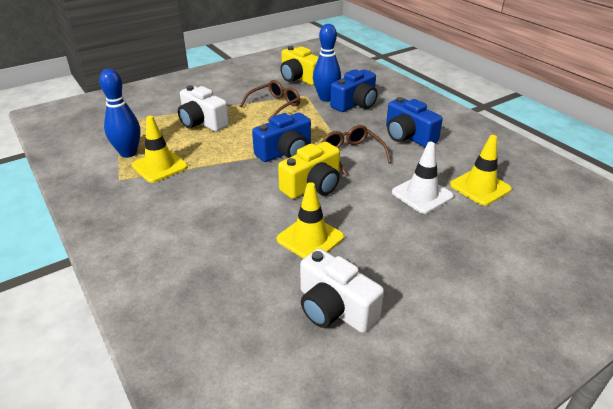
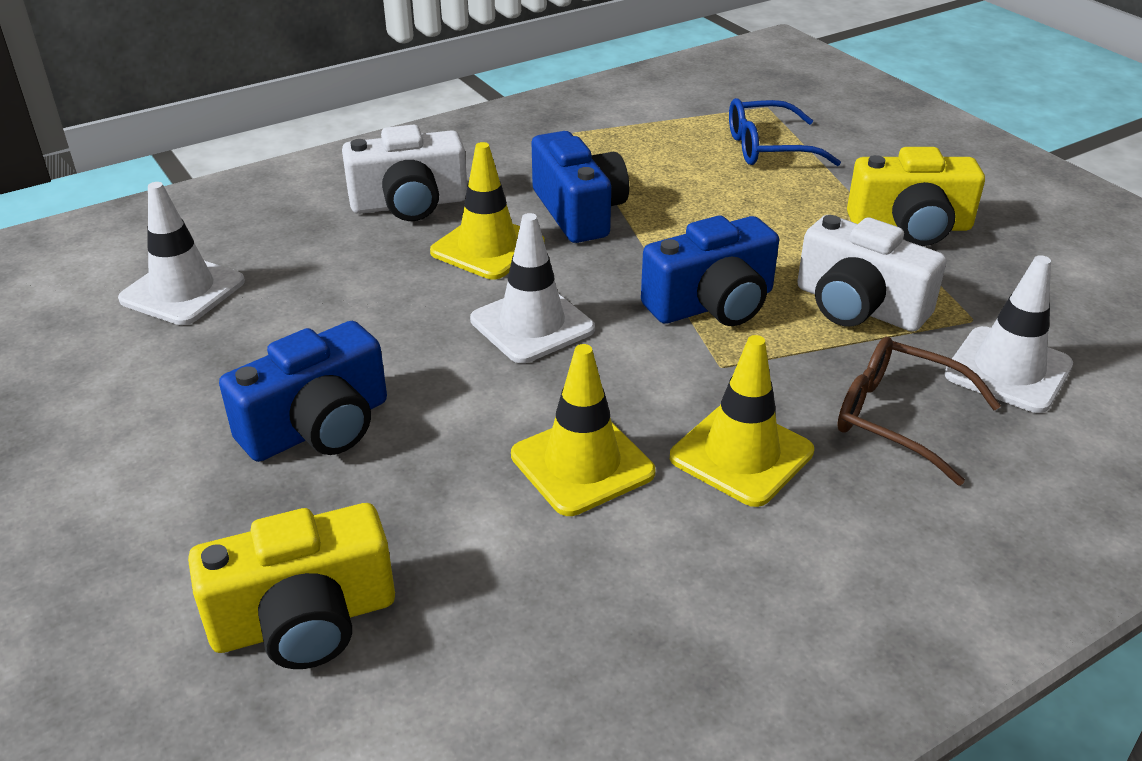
blue bowling pin: 2 -> 0
blue glasses: 0 -> 1
brown glasses: 2 -> 1
white traffic cone: 1 -> 3

